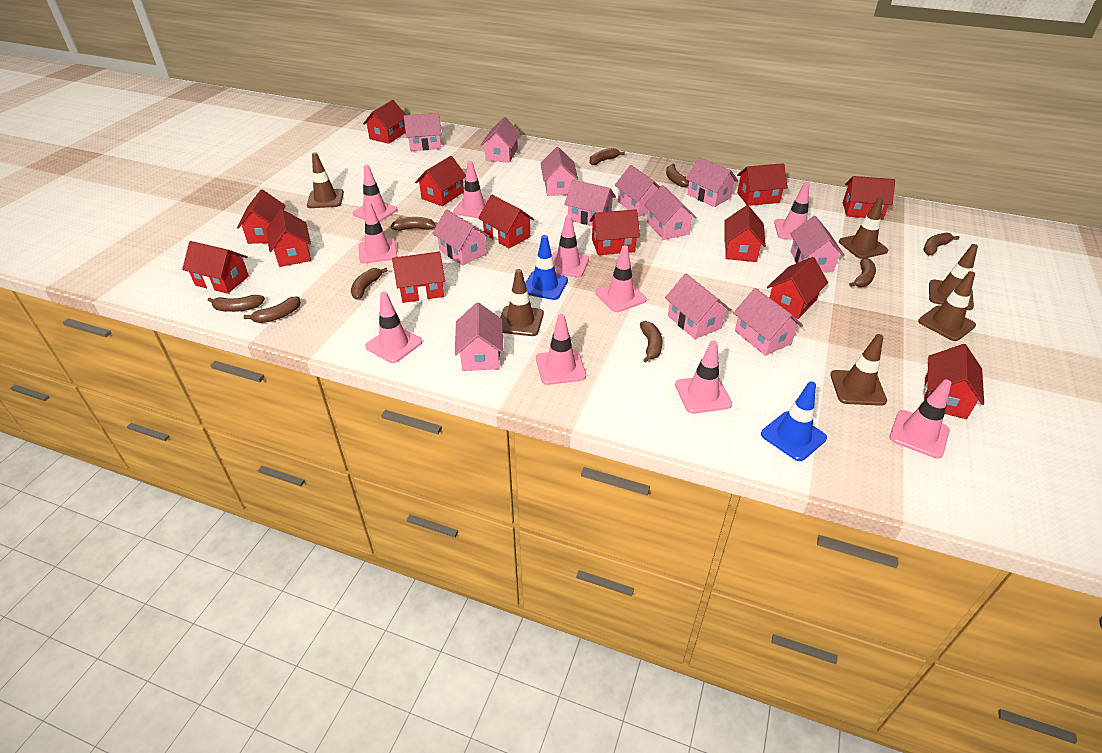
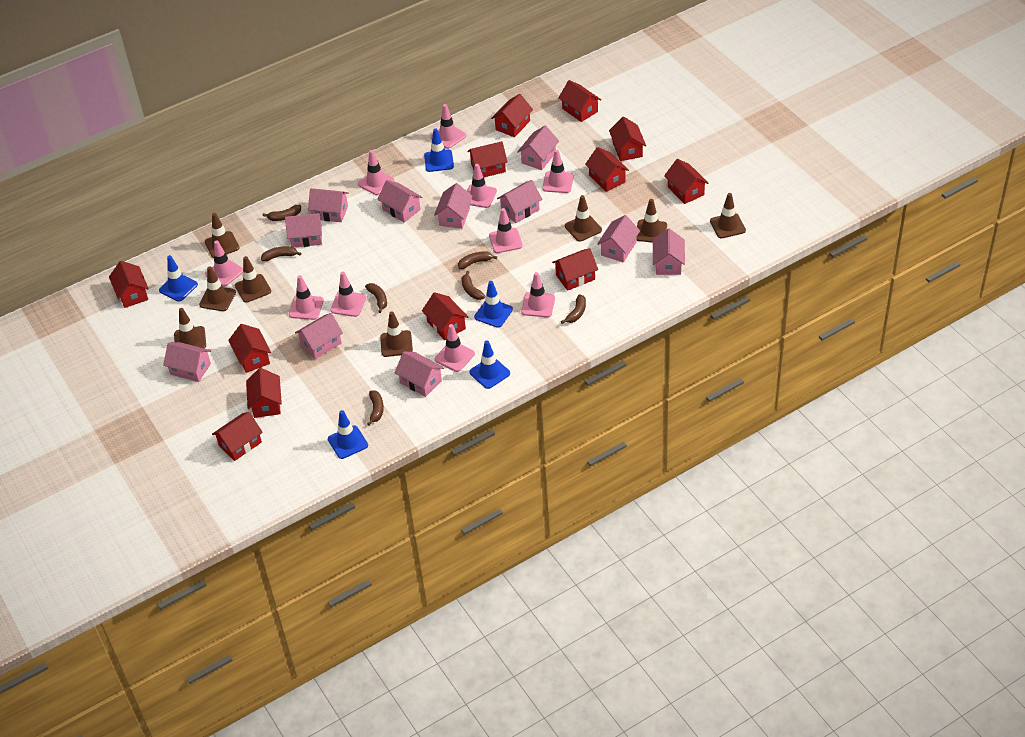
blue traffic cone: 2 -> 5
brown banana: 9 -> 7
brown traffic cone: 6 -> 8
pink house: 12 -> 11
red house: 13 -> 12

